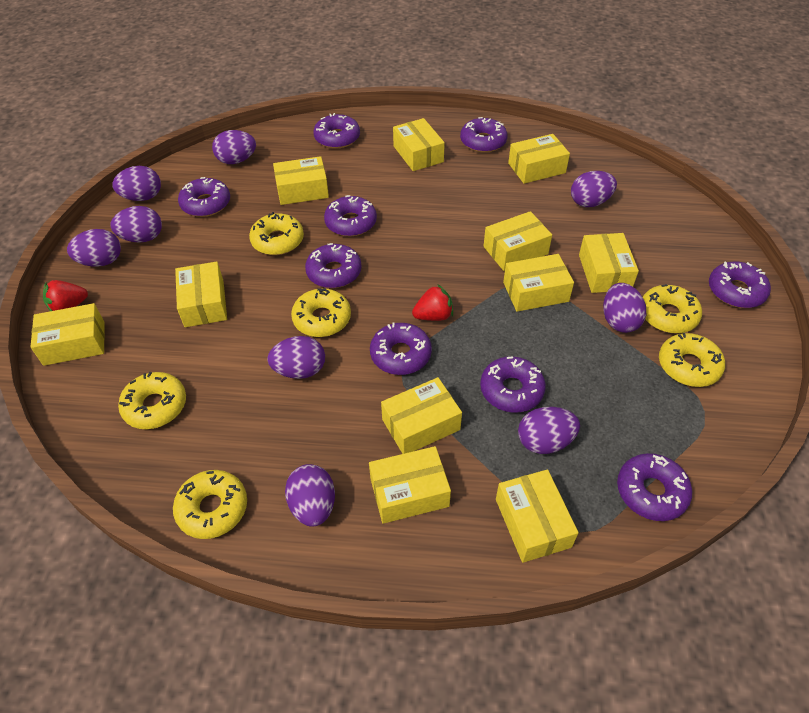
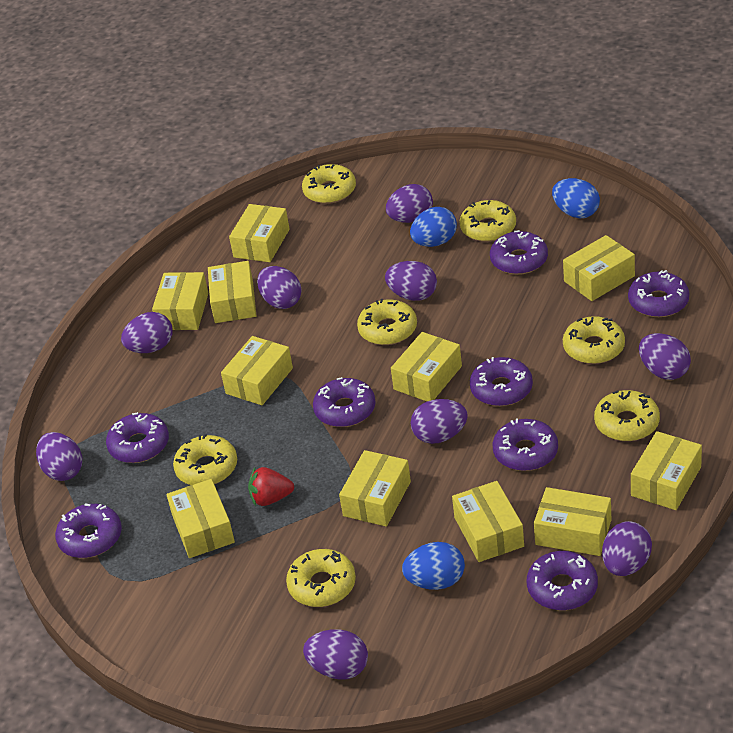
blue egg: 0 -> 3
purple donut: 9 -> 8
red strawberry: 2 -> 1
yellow donut: 6 -> 7

